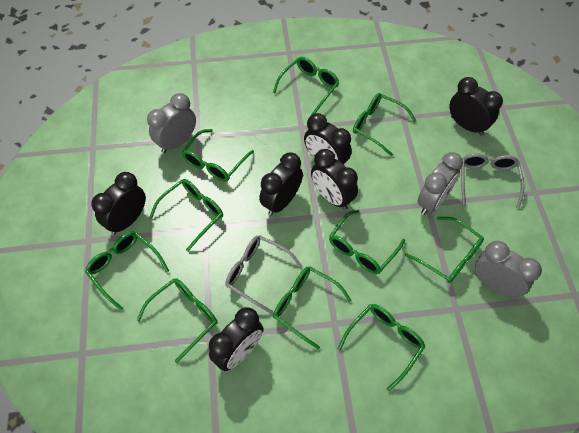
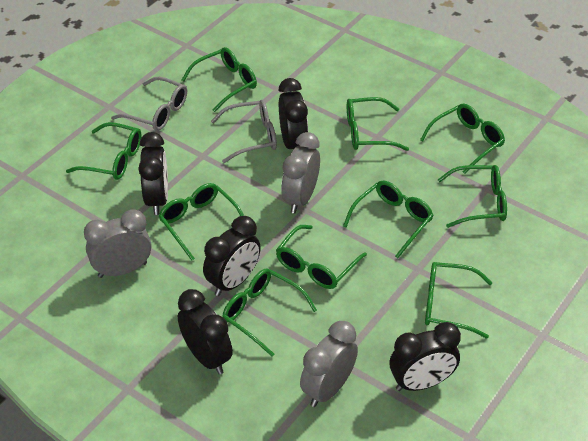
black clock: 6 -> 5

